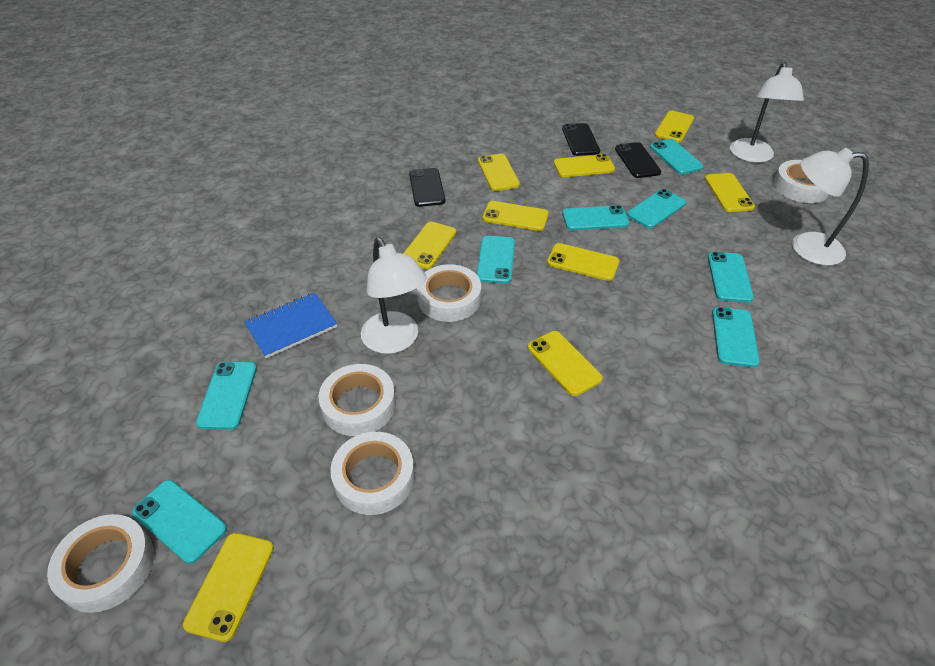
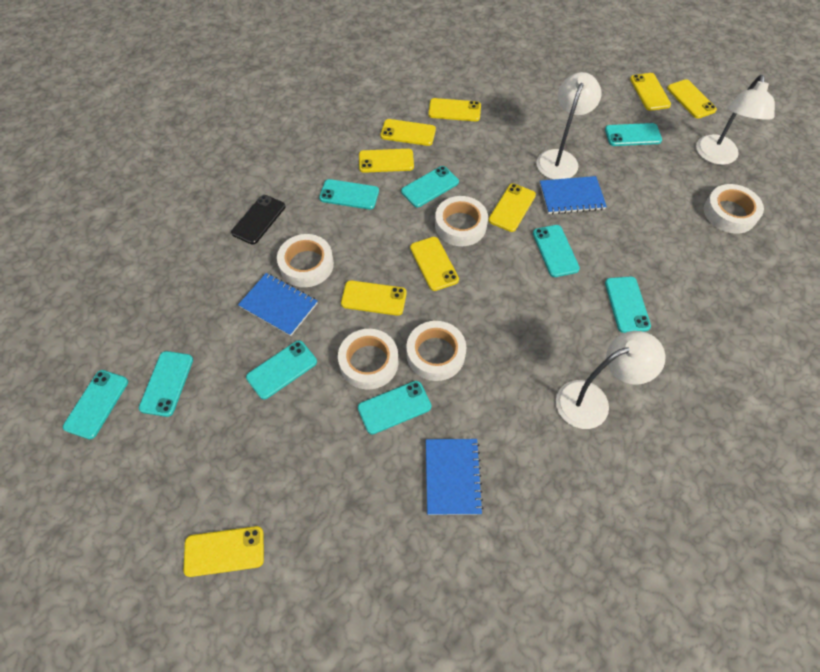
black phone: 3 -> 1
blue notebook: 1 -> 3
turquoise phone: 8 -> 9

